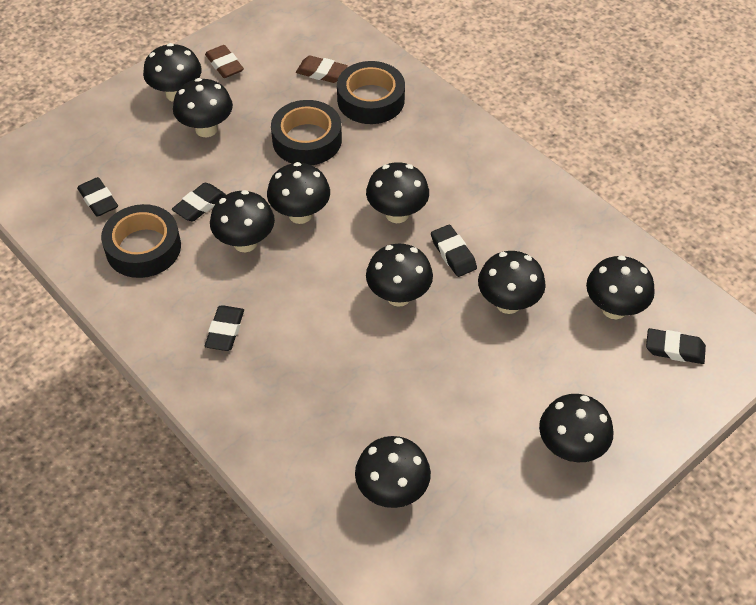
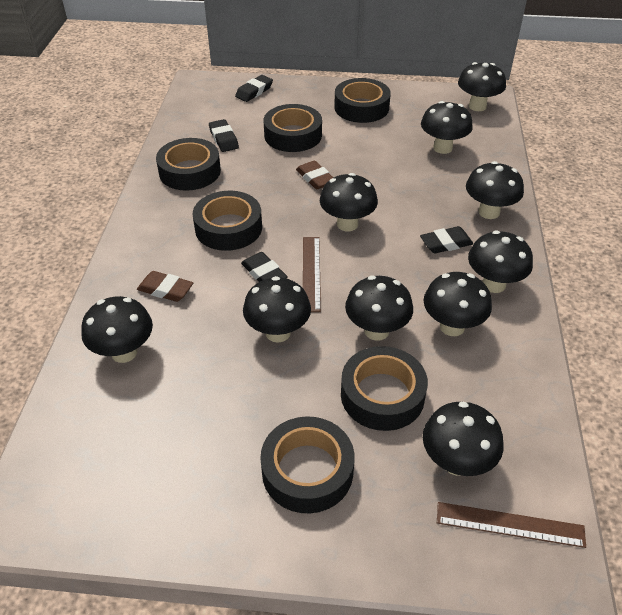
black eraser: 5 -> 4
black tape: 3 -> 6
brown ruler: 0 -> 2

